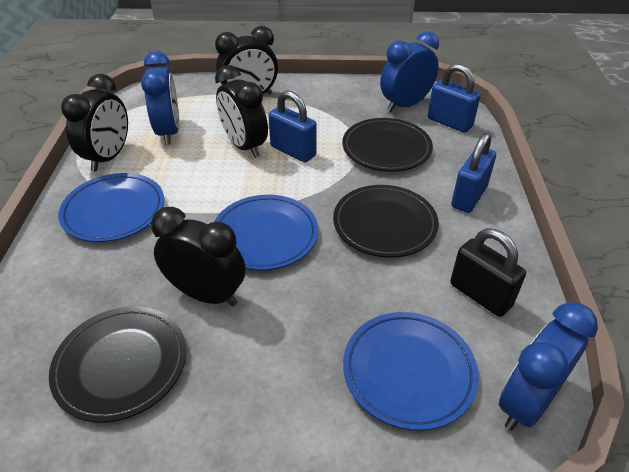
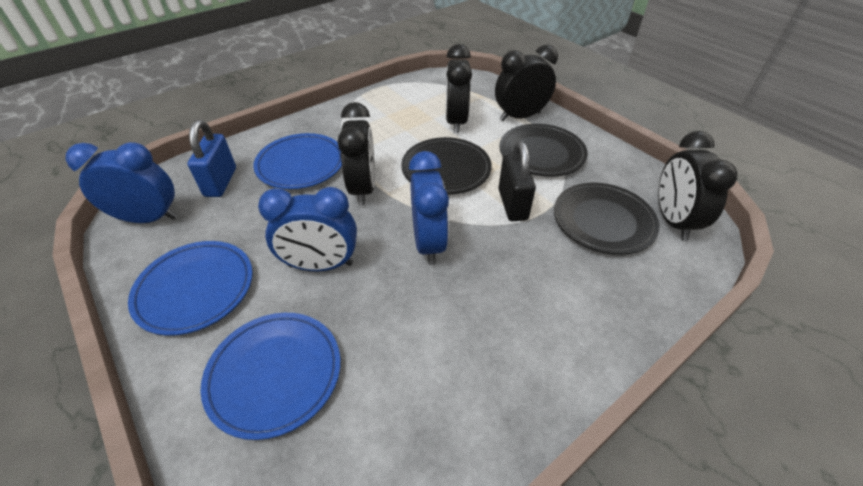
blue padlock: 3 -> 1

